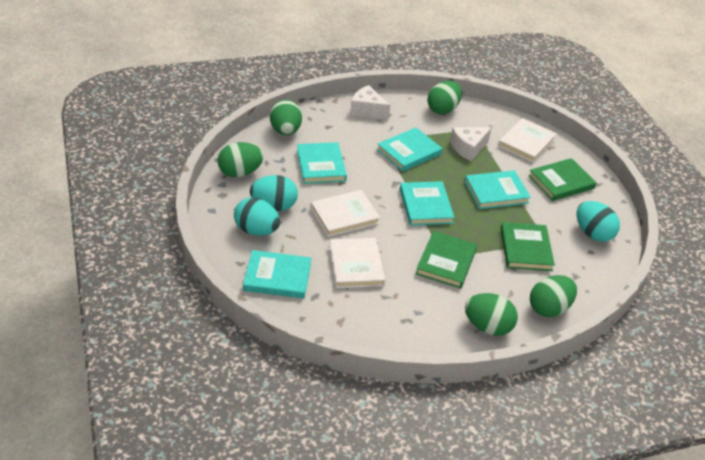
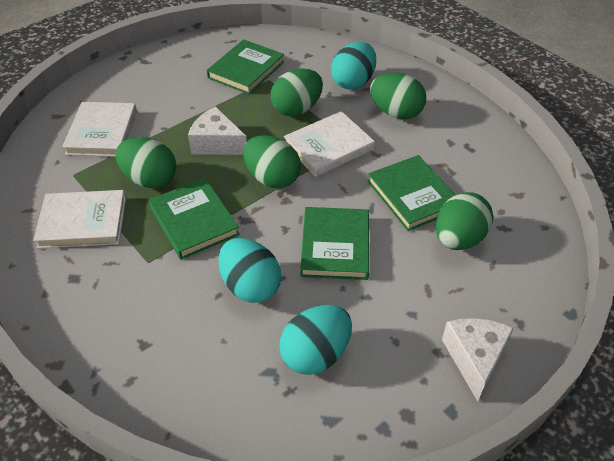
green book: 3 -> 4
turquoise book: 5 -> 0

